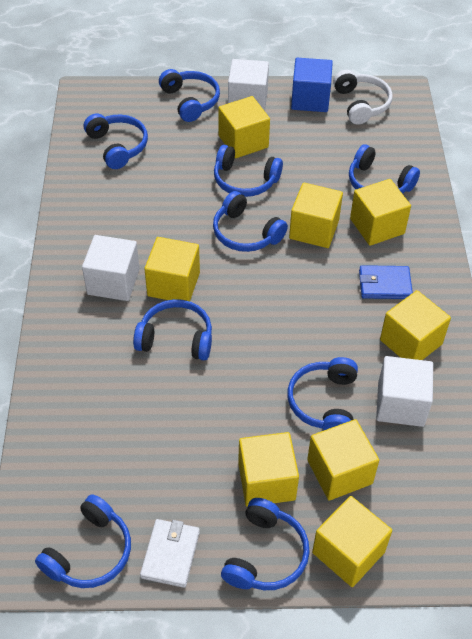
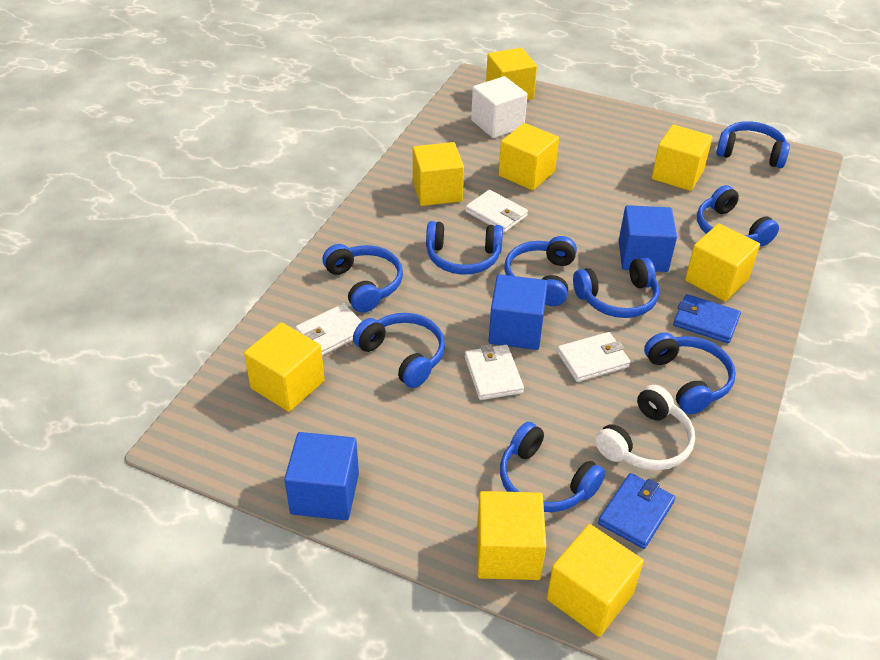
blue cube: 1 -> 3
blue wallet: 1 -> 2
white cube: 3 -> 1
white wallet: 1 -> 4

